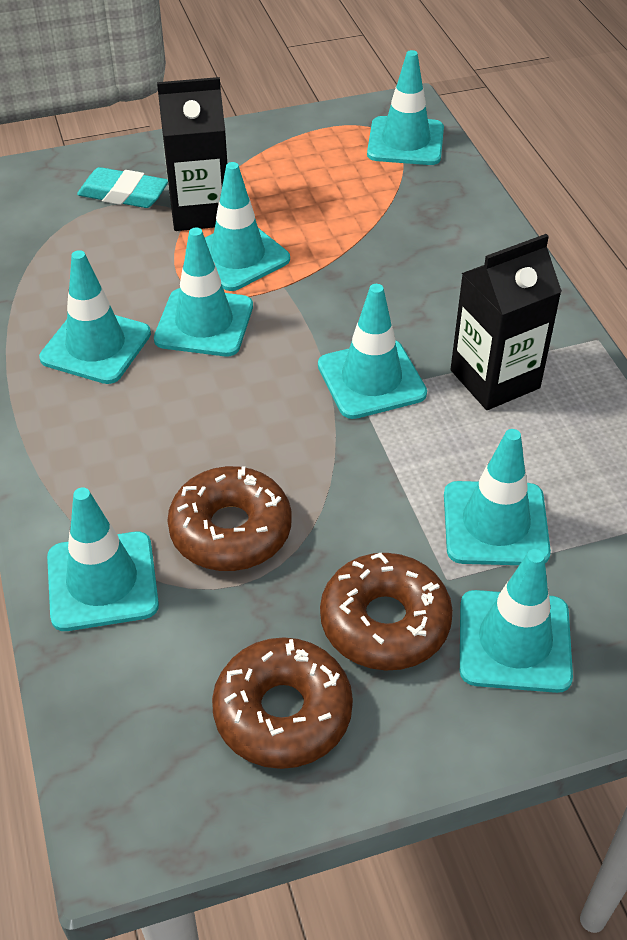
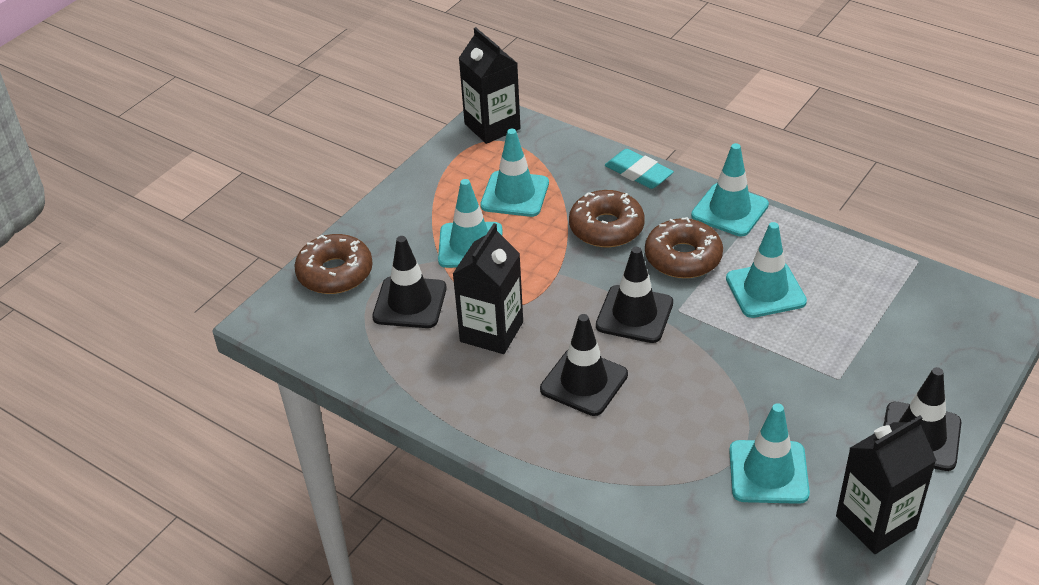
black carton: 2 -> 3
black traffic cone: 0 -> 4
turquoise traffic cone: 8 -> 5

